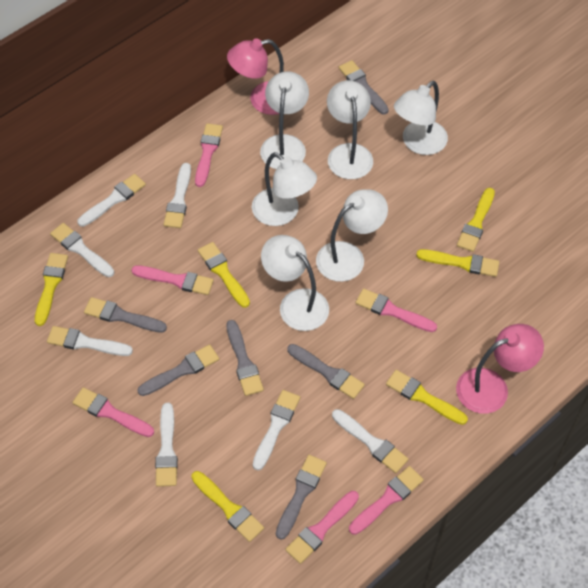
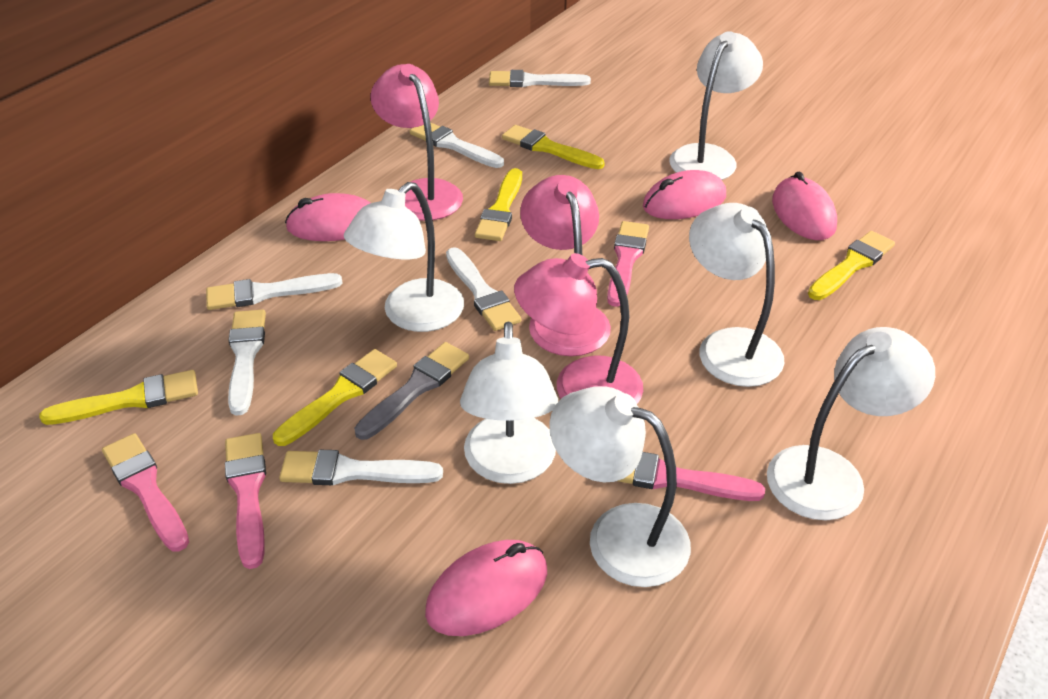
grey brush: 6 -> 1
pink brush: 6 -> 4
pink lamp: 2 -> 3
pink mouse: 0 -> 4
white brush: 7 -> 6
yellow brush: 6 -> 5

